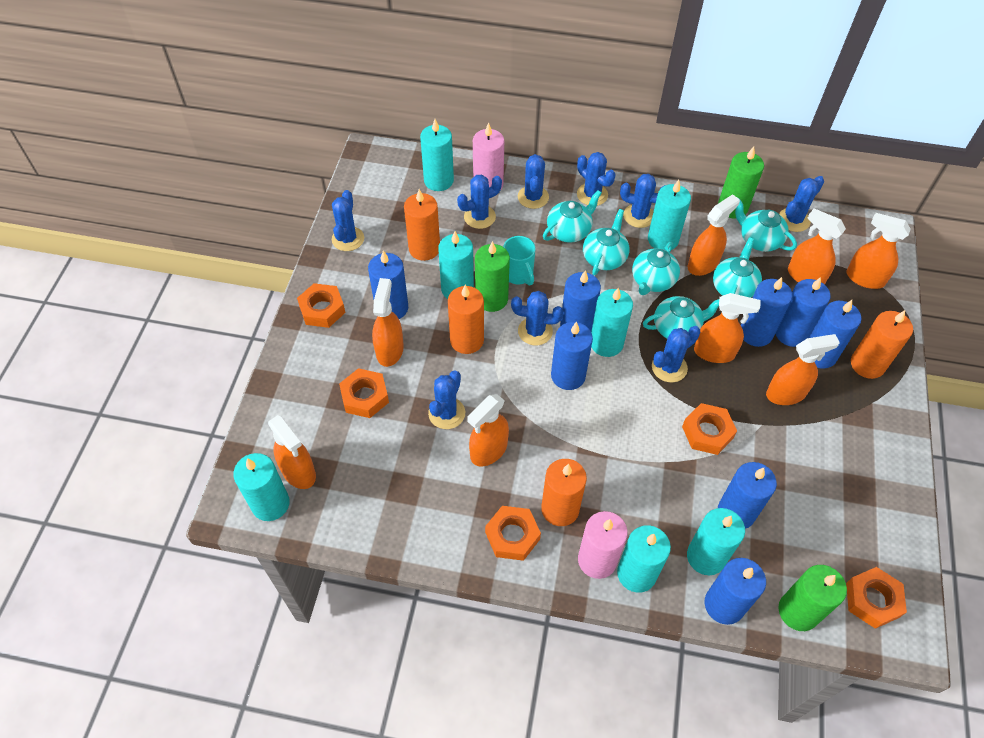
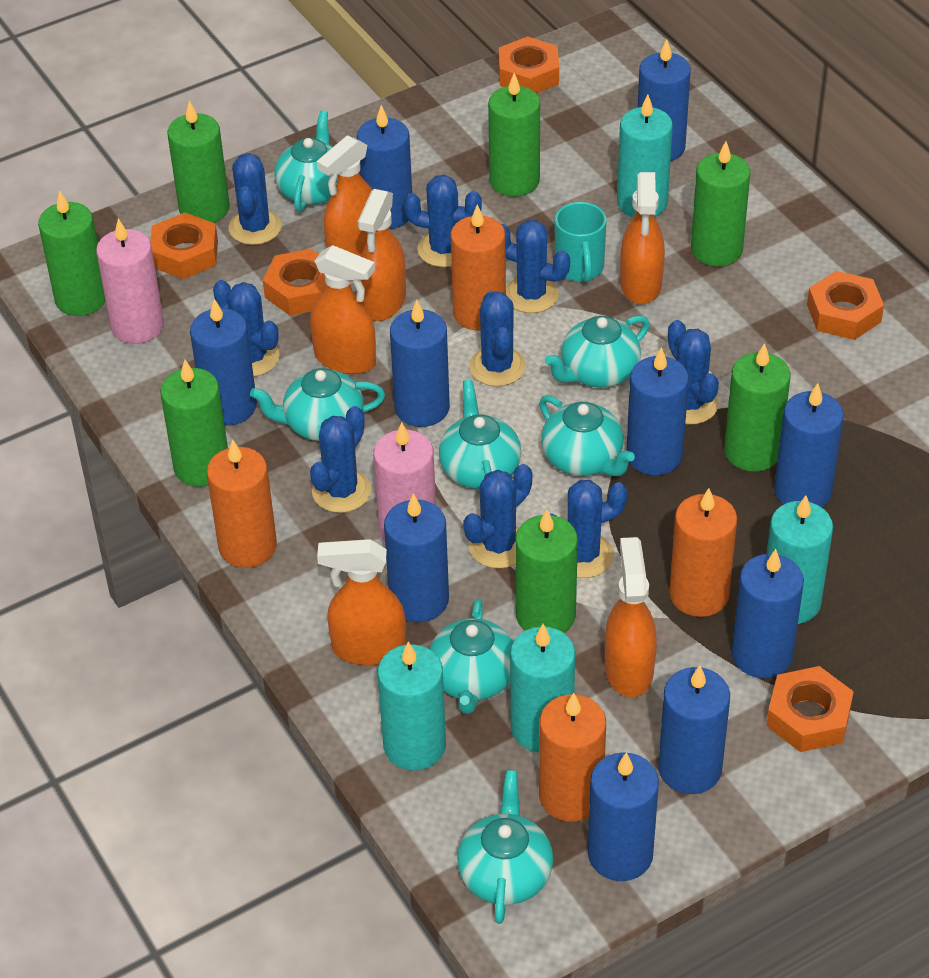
blue candle: 8 -> 10
green candle: 3 -> 7
orange spray bottle: 8 -> 6
turquoise candle: 7 -> 4
turquoise teapot: 6 -> 7

